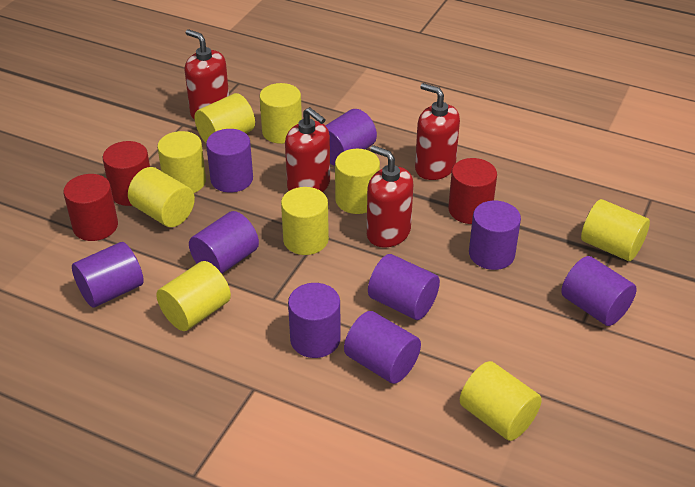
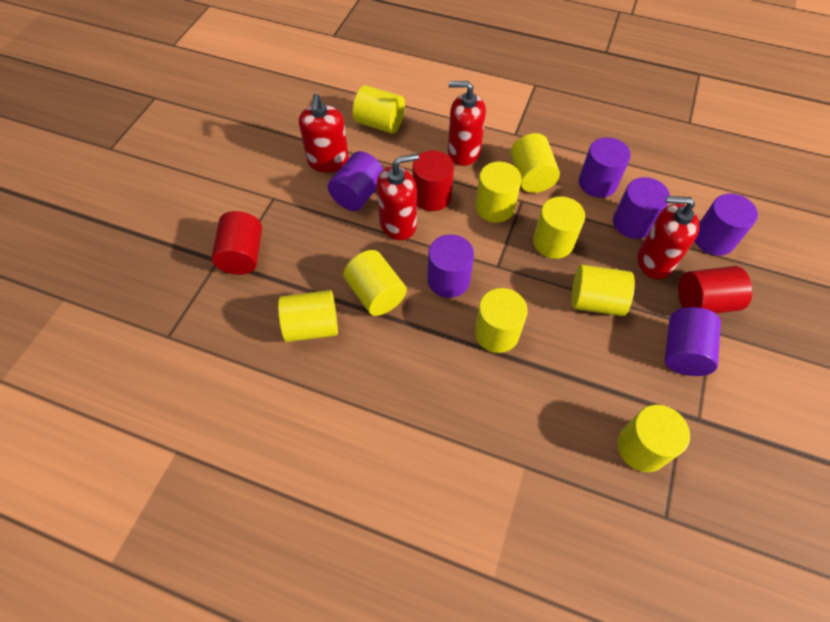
purple cylinder: 9 -> 6

